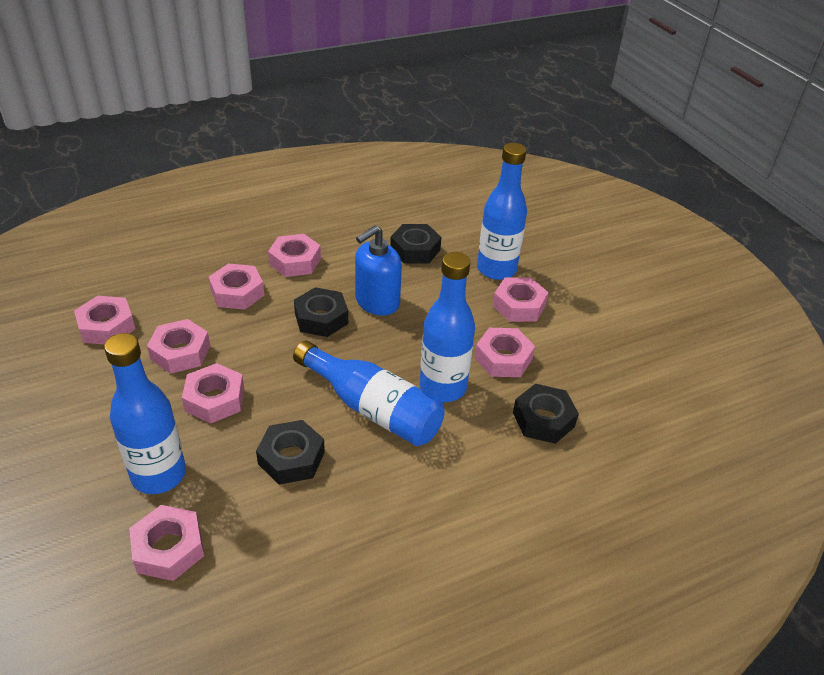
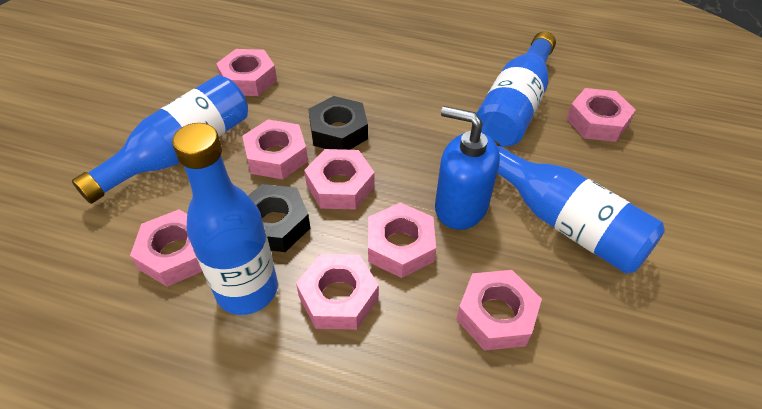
black nut: 4 -> 2

